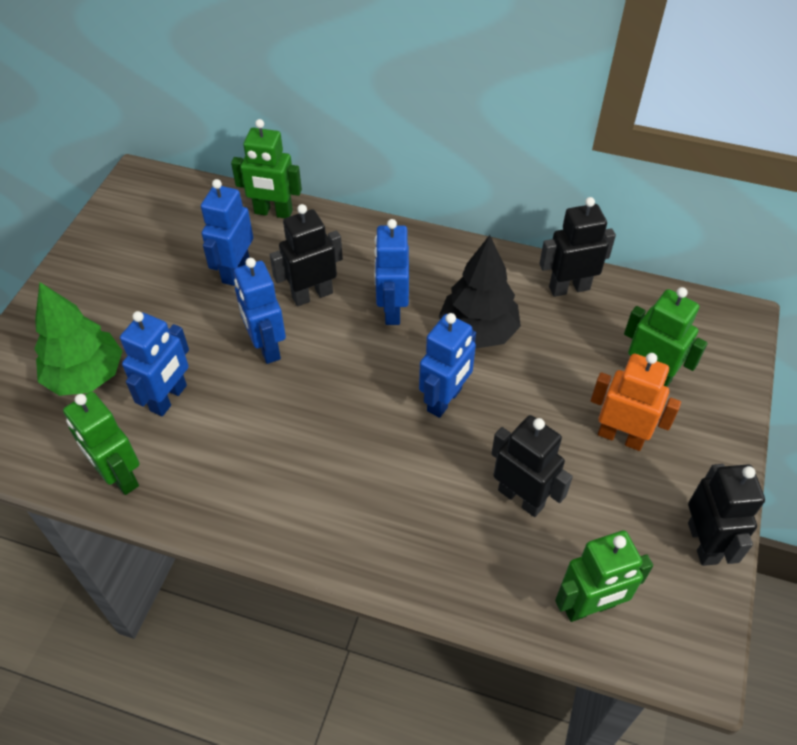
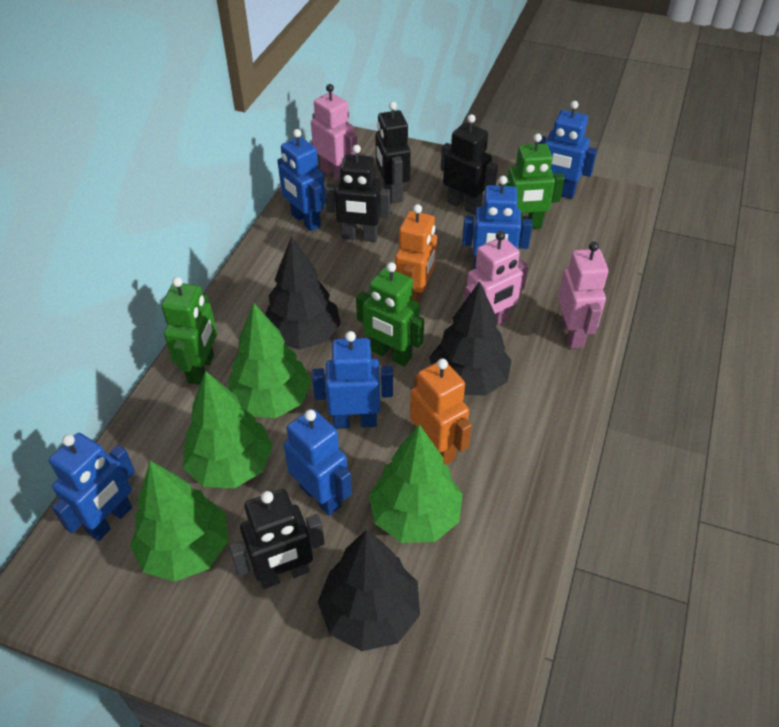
black tree: 1 -> 3
blue robot: 5 -> 6
green robot: 4 -> 3
green tree: 1 -> 4
orange robot: 1 -> 2
pink robot: 0 -> 3

